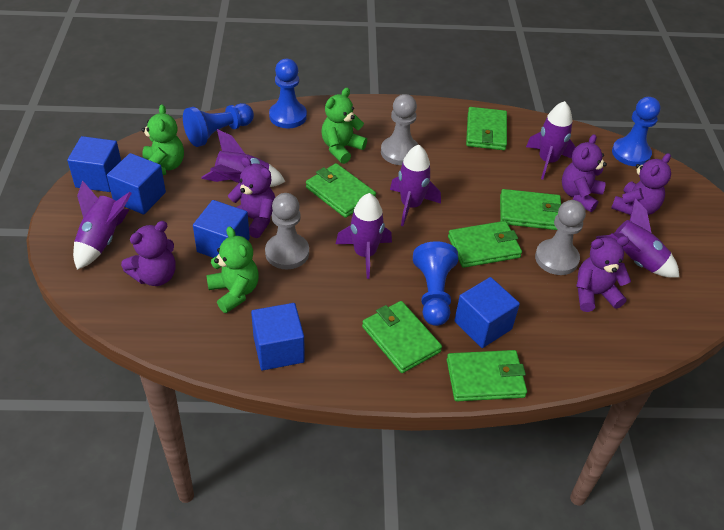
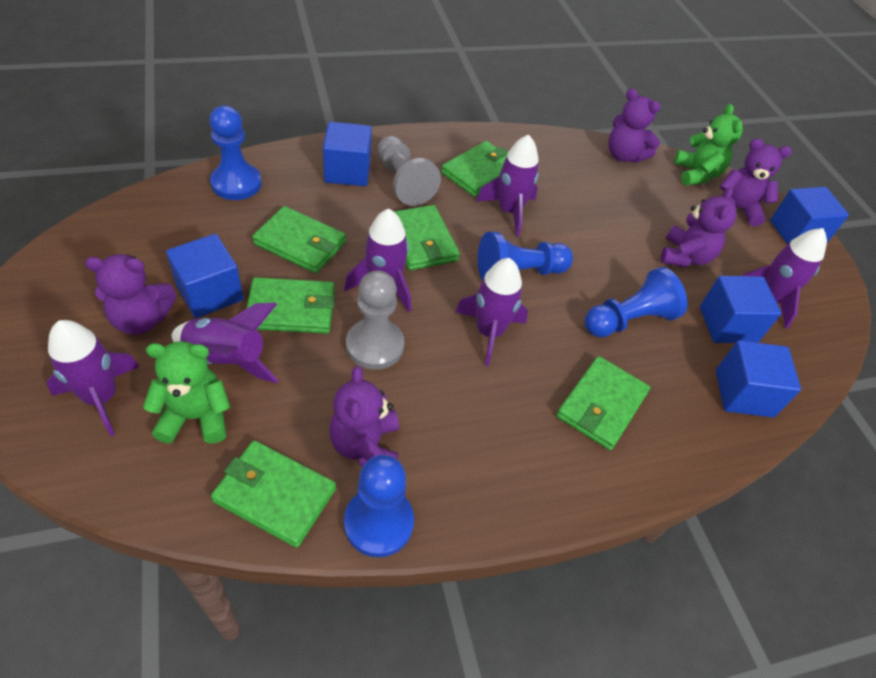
green teddy bear: 3 -> 2
grey pawn: 3 -> 2

